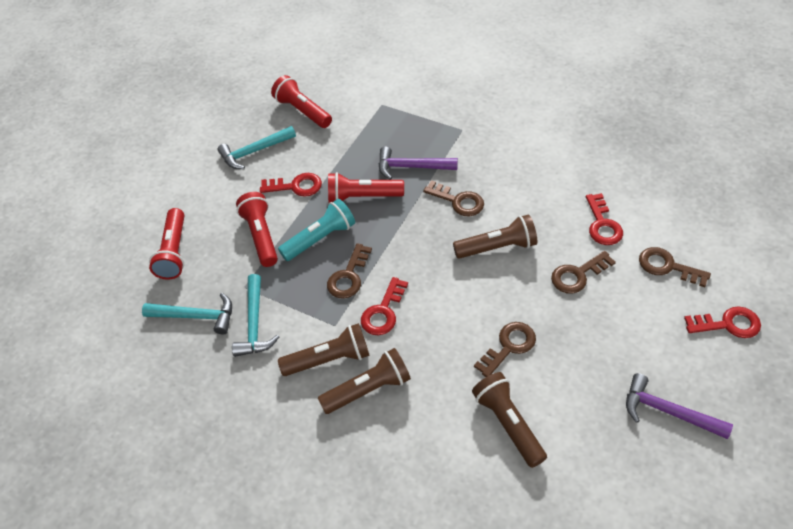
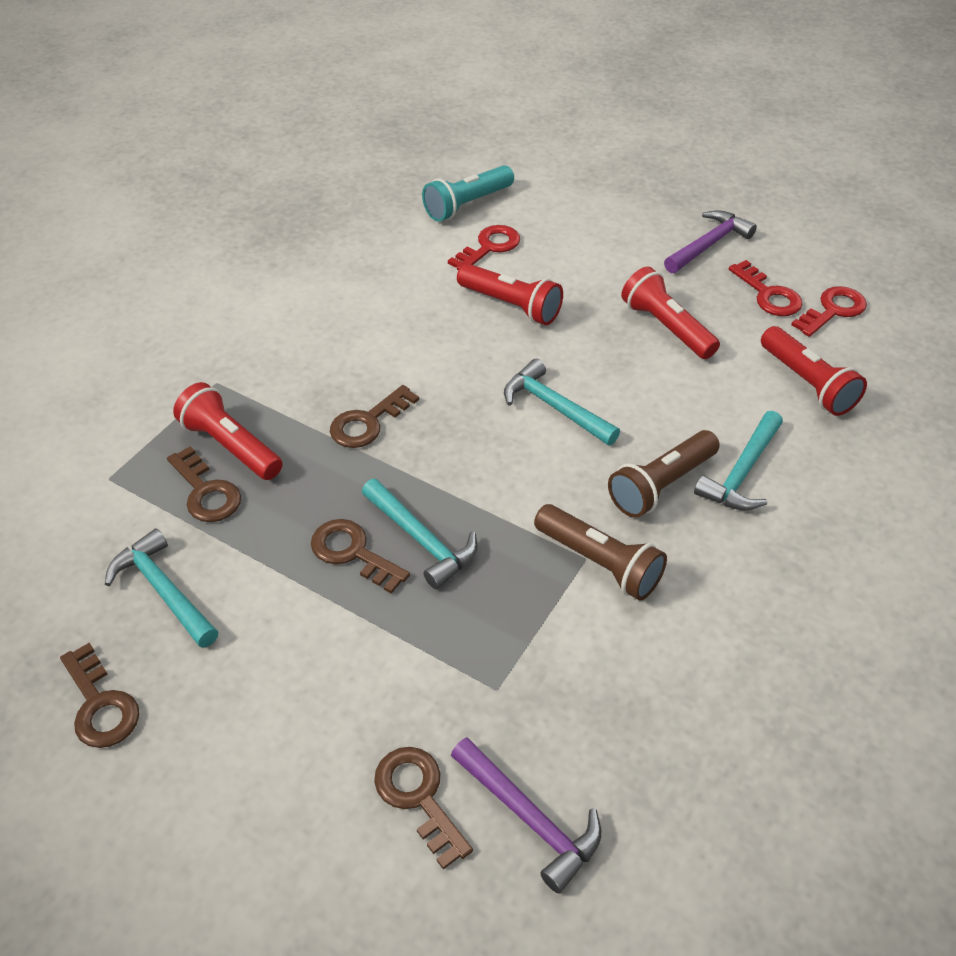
brown flashlight: 4 -> 2
red key: 4 -> 3
turquoise hammer: 3 -> 4

